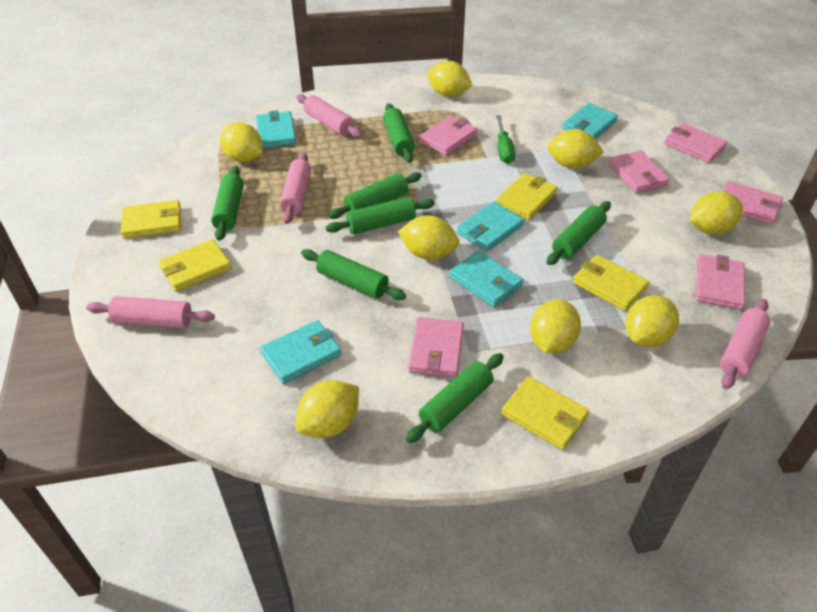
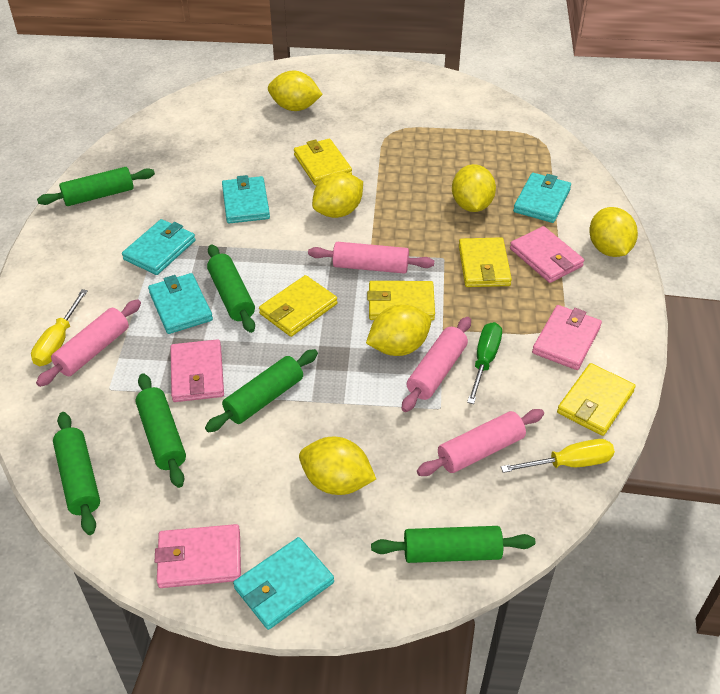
green rolling pin: 7 -> 6
pink wallet: 6 -> 4
yellow lemon: 8 -> 6
yellow screwdriver: 0 -> 2

